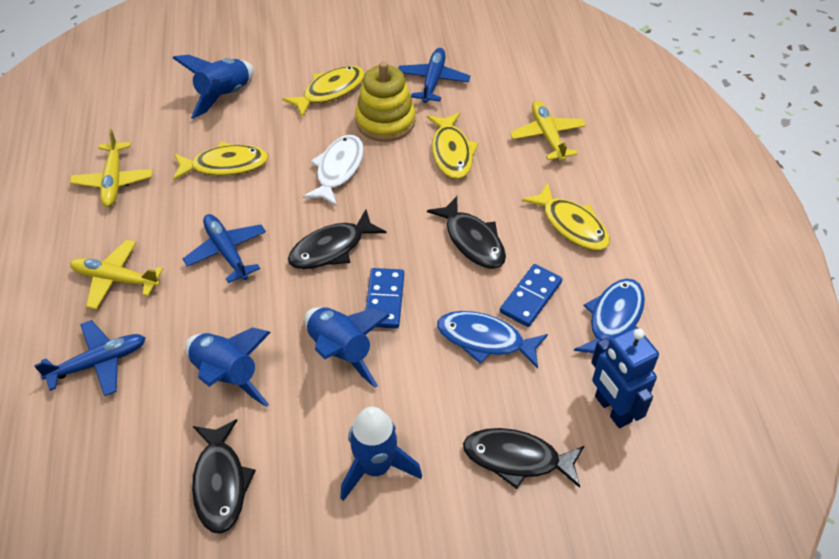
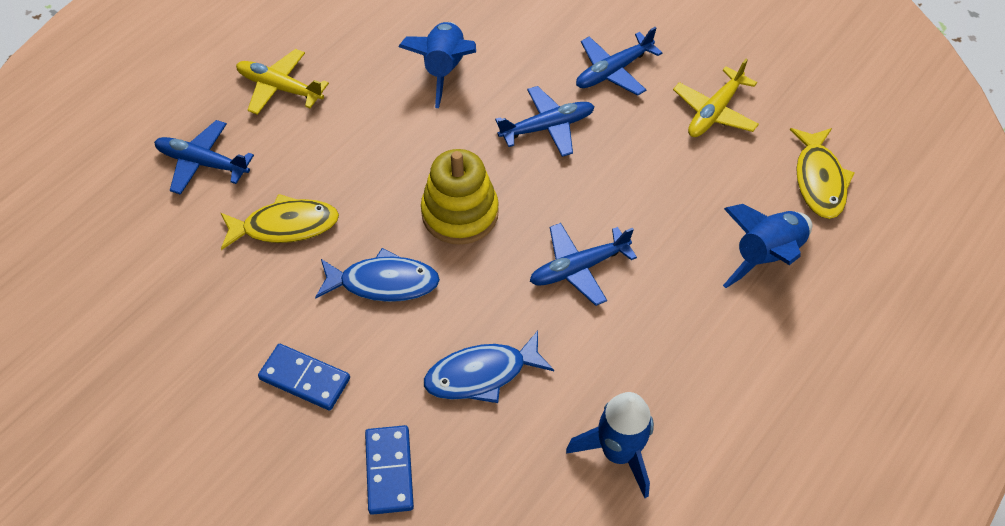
black fish: 4 -> 0
blue plane: 3 -> 4
blue robot: 1 -> 0
blue rocket: 4 -> 3
white fish: 1 -> 0
yellow fish: 4 -> 2
yellow plane: 3 -> 2

